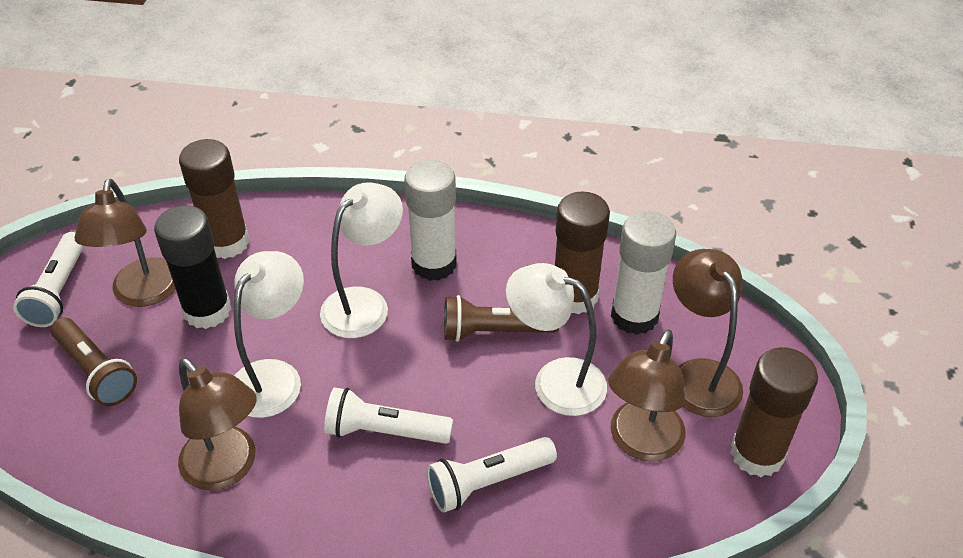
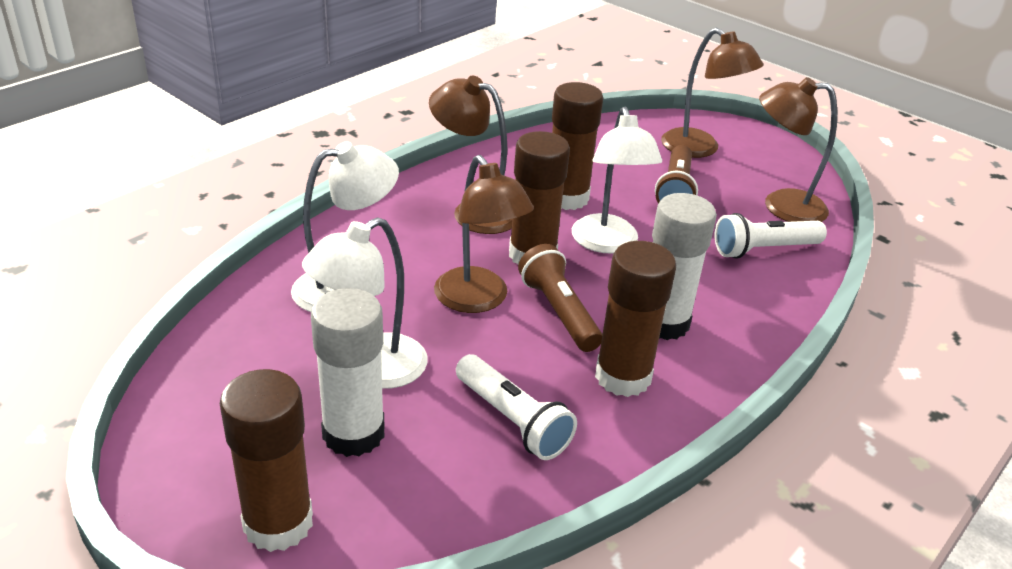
black glue stick: 1 -> 0
brown glue stick: 3 -> 4
white flashlight: 3 -> 2

